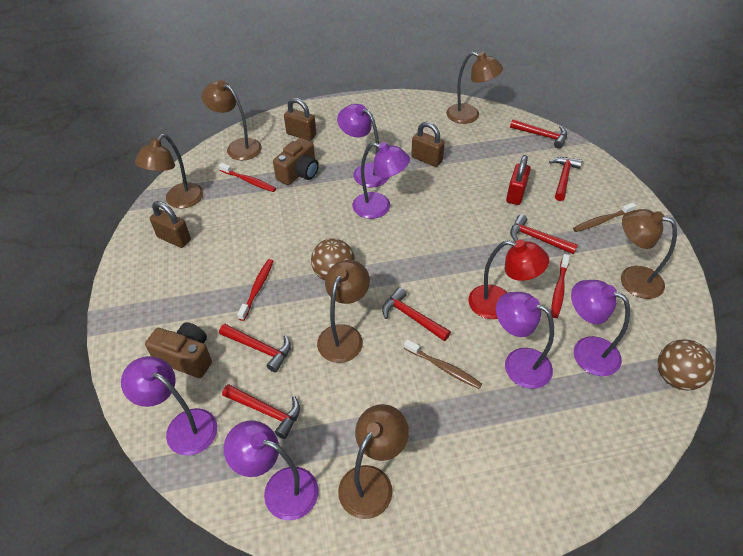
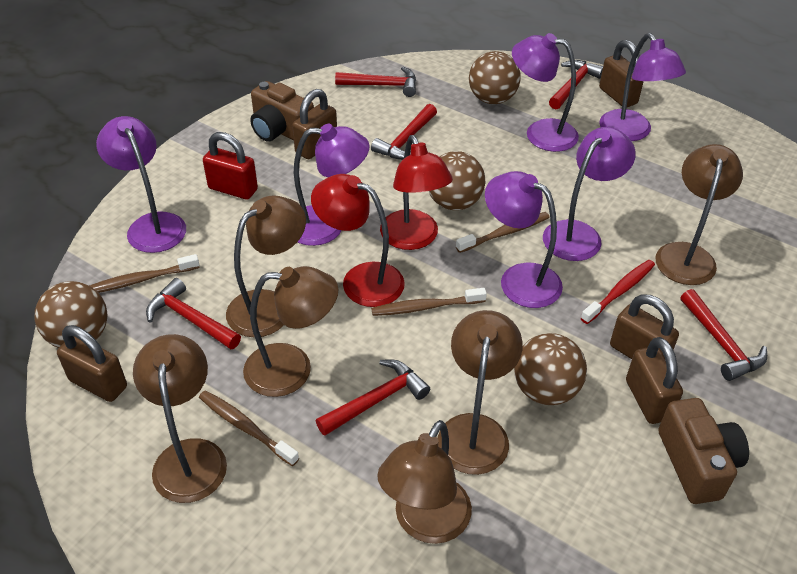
brown ball: 2 -> 4
brown padlock: 3 -> 5
brown toothbrush: 2 -> 4
red lamp: 1 -> 2
red toothbrush: 3 -> 1

